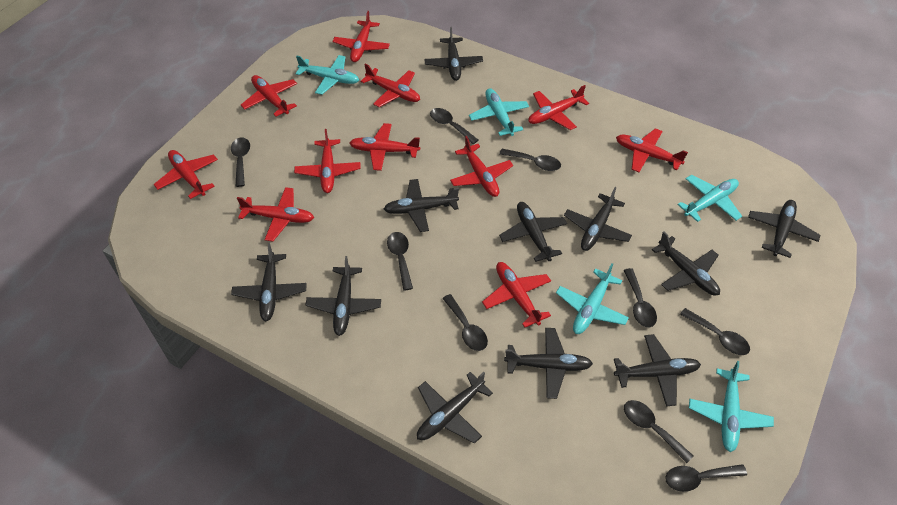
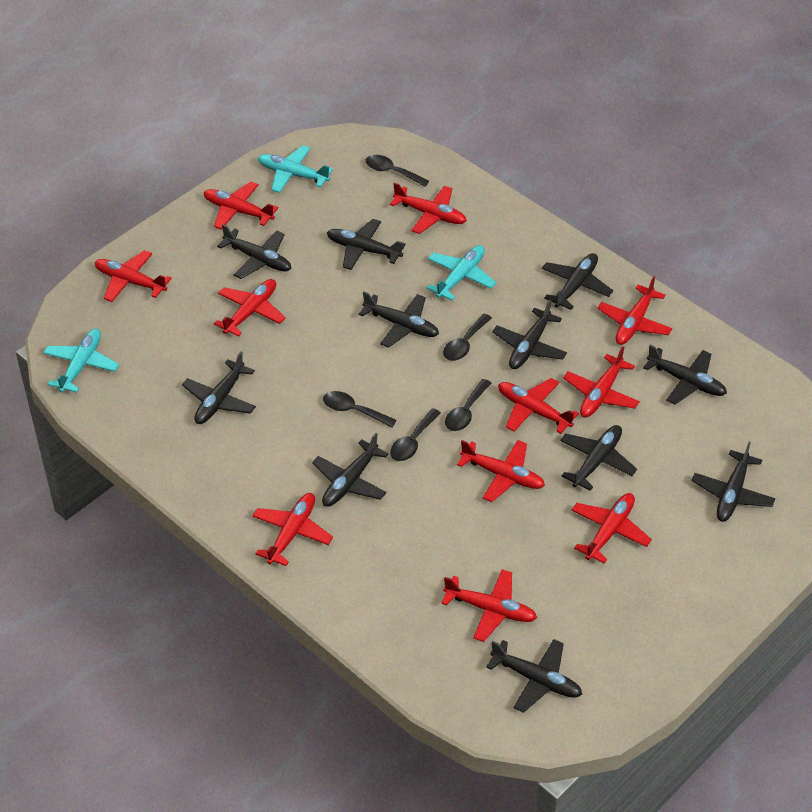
black spoon: 9 -> 5
turquoise plane: 5 -> 3

